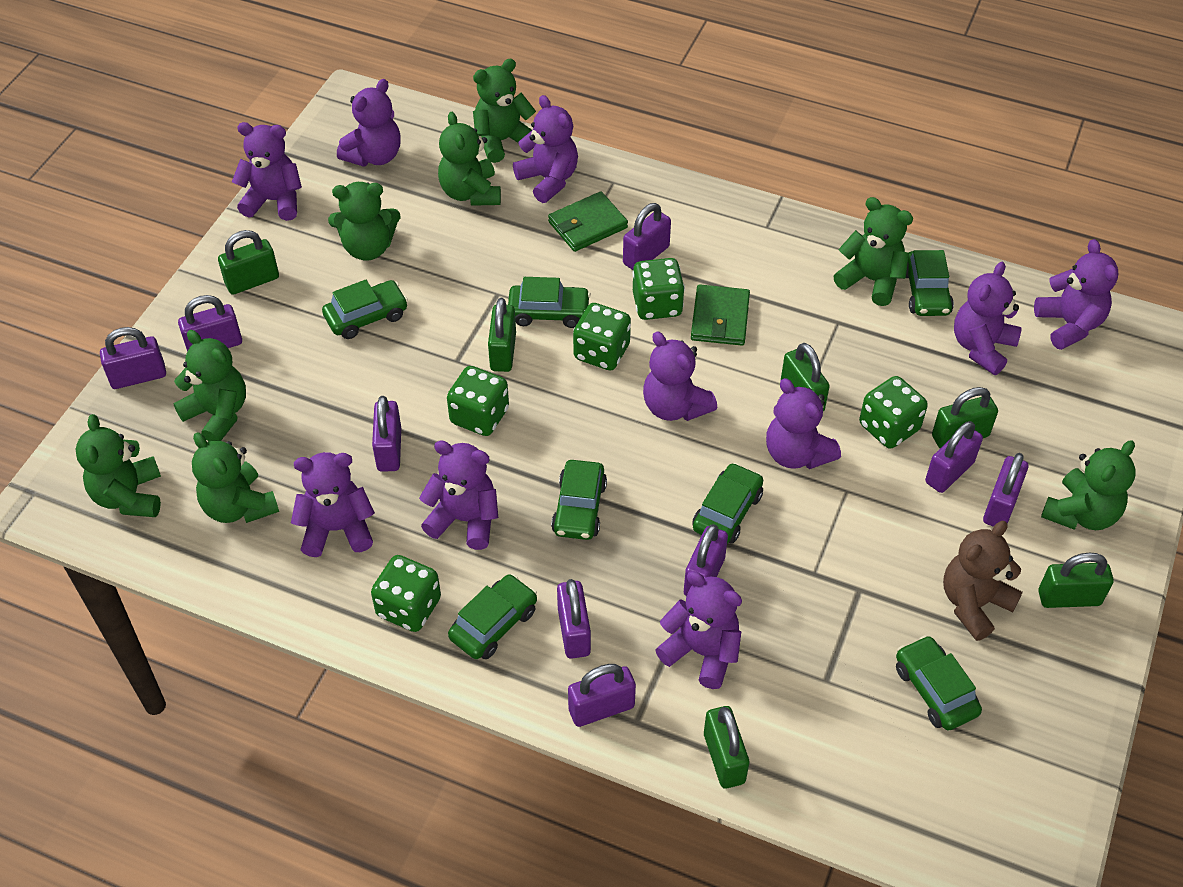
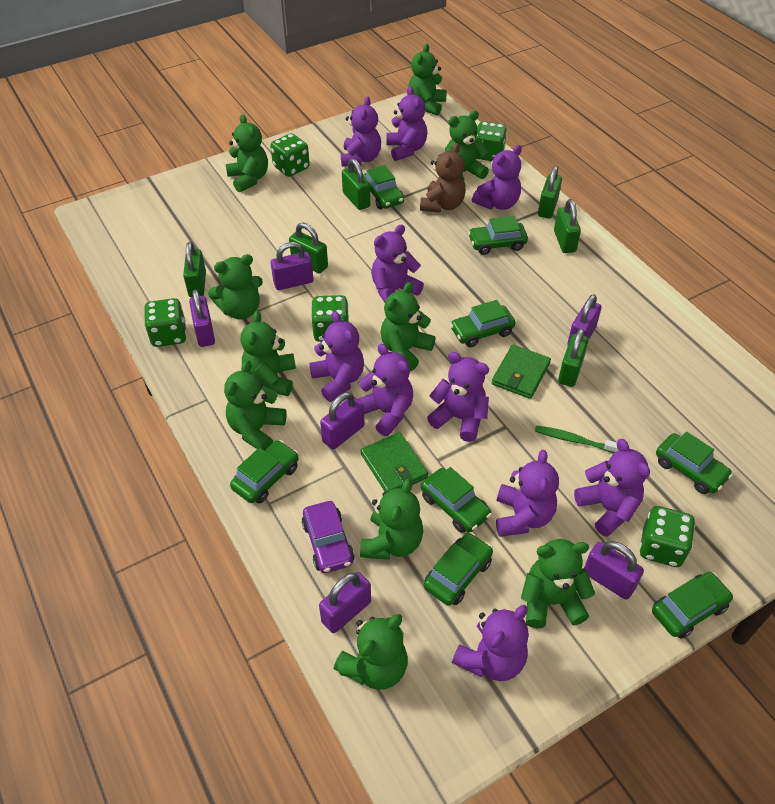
green car: 7 -> 8
green teddy bear: 8 -> 10
green toothbrush: 0 -> 1
purple car: 0 -> 1
purple padlock: 9 -> 6

